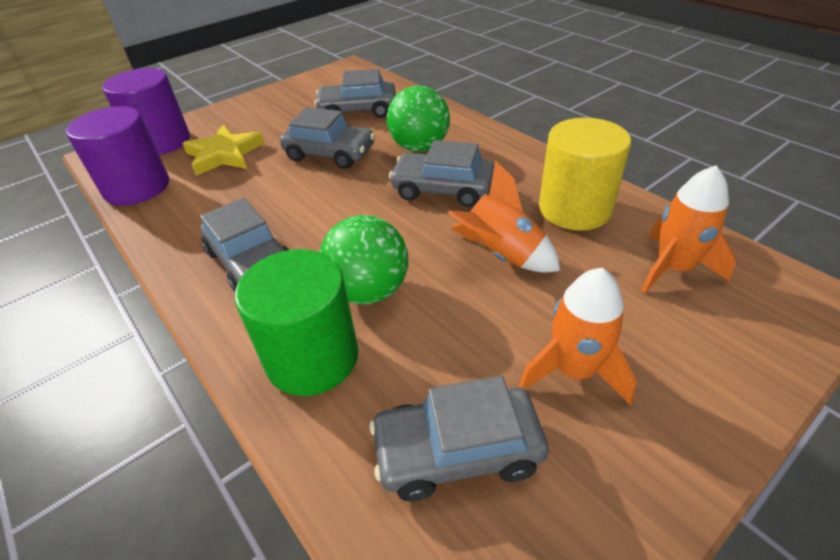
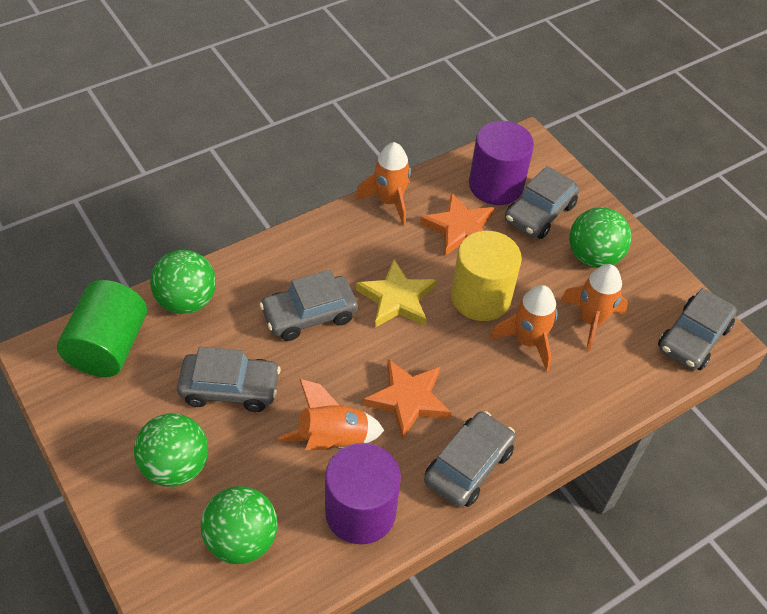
green ball: 2 -> 4
orange rocket: 3 -> 4
orange star: 0 -> 2

